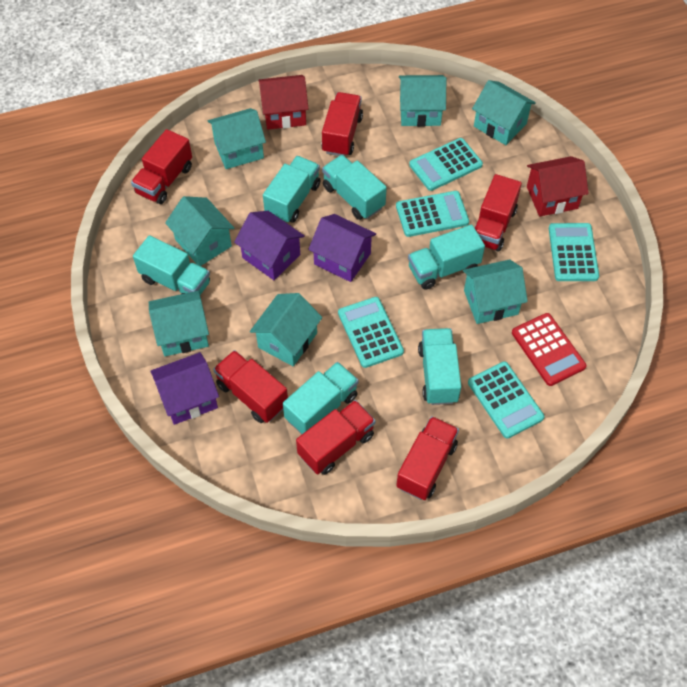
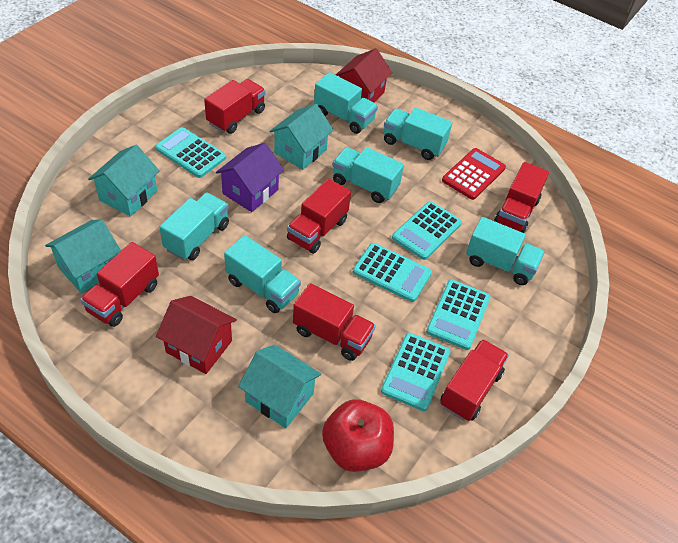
purple house: 3 -> 1
red apple: 0 -> 1
turquoise house: 7 -> 4

